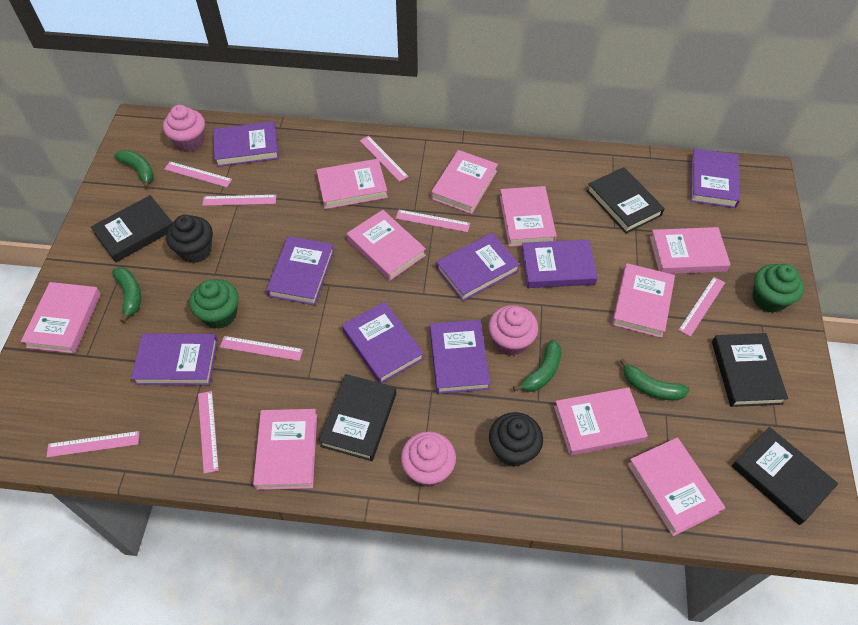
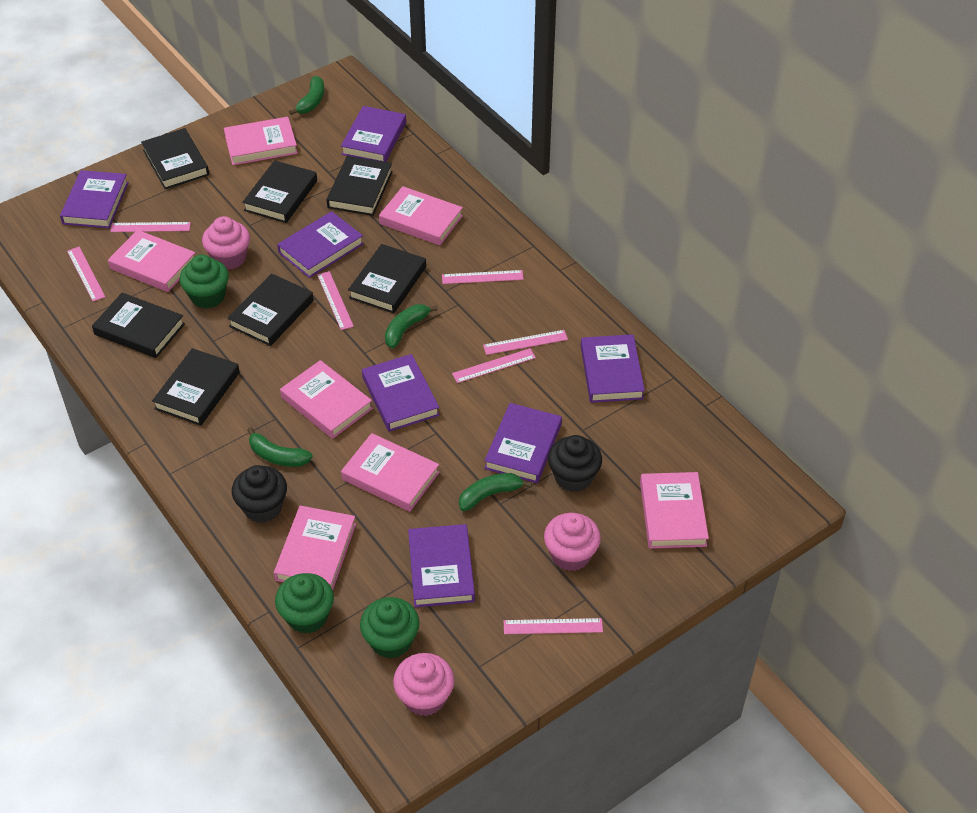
black book: 5 -> 7
green cupcake: 2 -> 3
pink book: 10 -> 7
pink ruler: 8 -> 7
purple book: 8 -> 7

